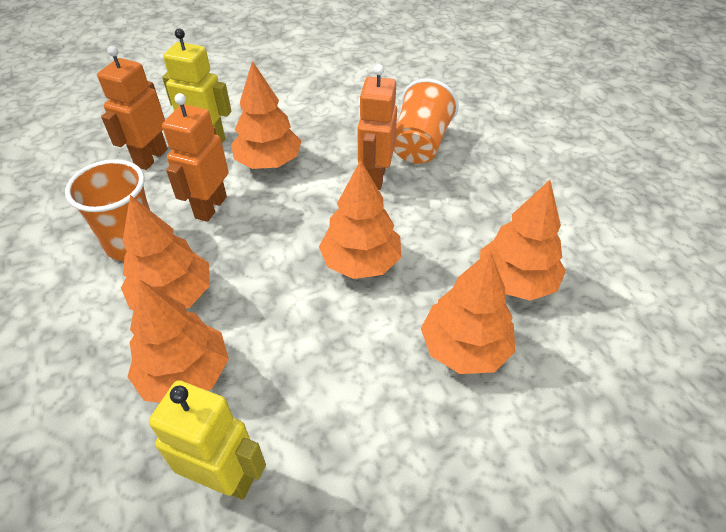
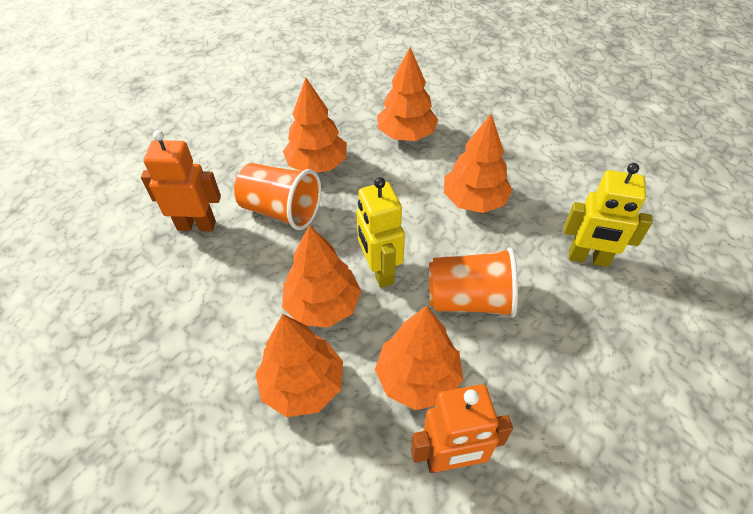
orange robot: 3 -> 2

